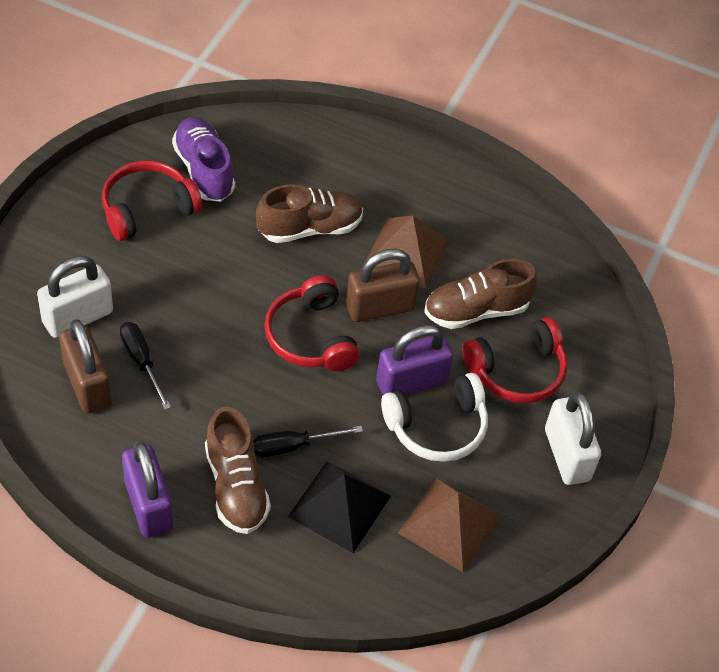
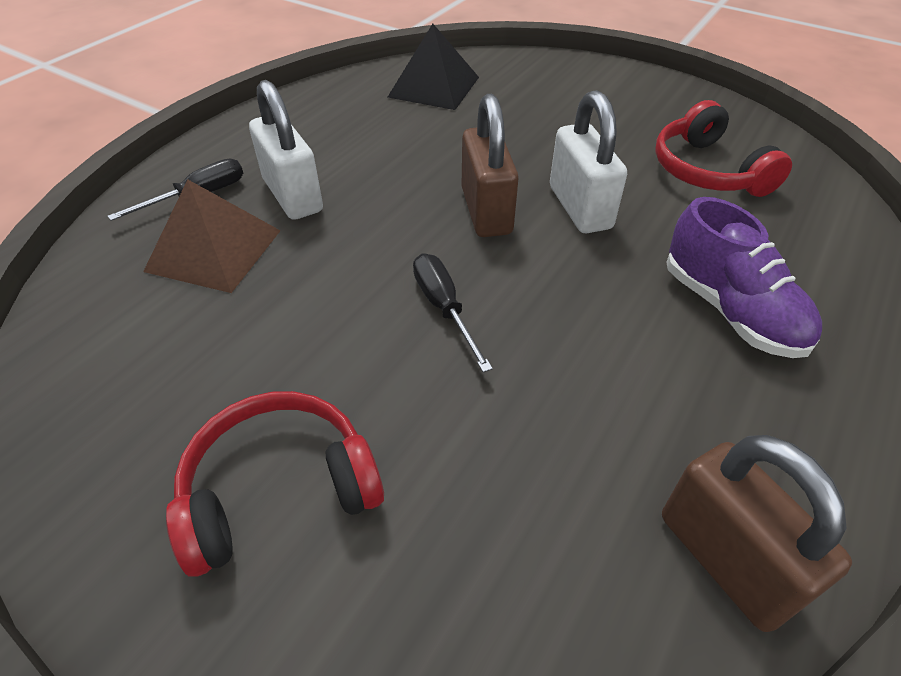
brown pyramid: 2 -> 1
brown shoe: 3 -> 0
purple padlock: 2 -> 0
red headphones: 3 -> 2
white headphones: 1 -> 0

